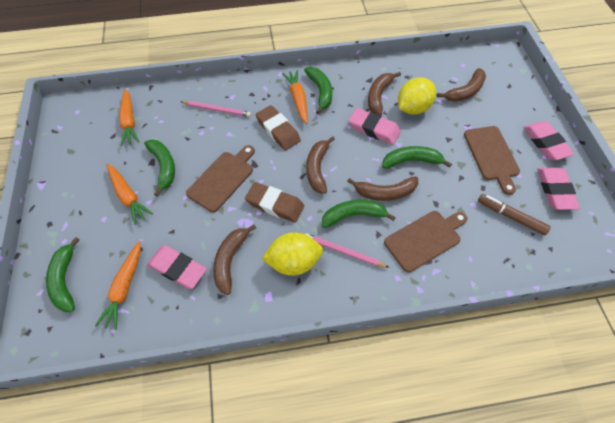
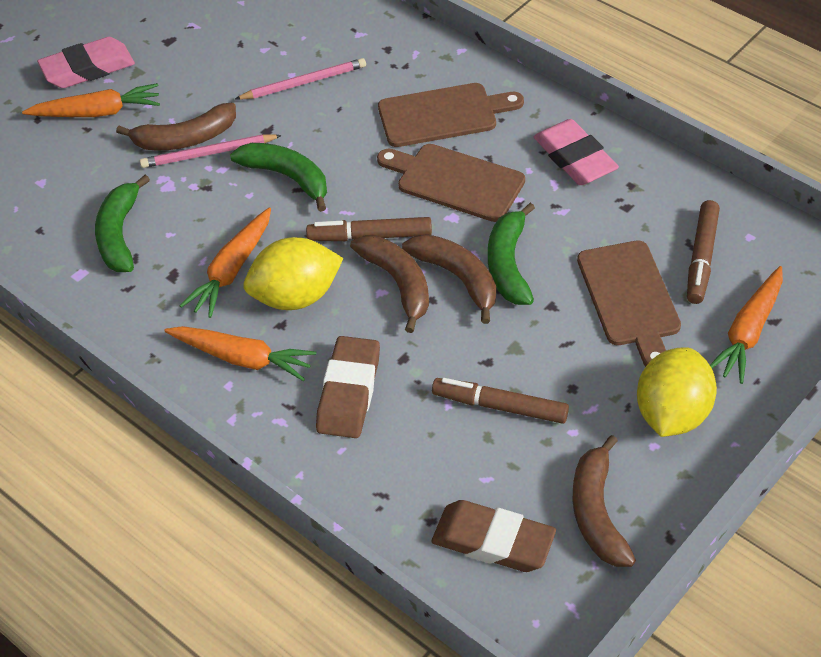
brown banana: 5 -> 4
brown marker: 1 -> 3
green banana: 5 -> 3
pink eraser: 4 -> 2

